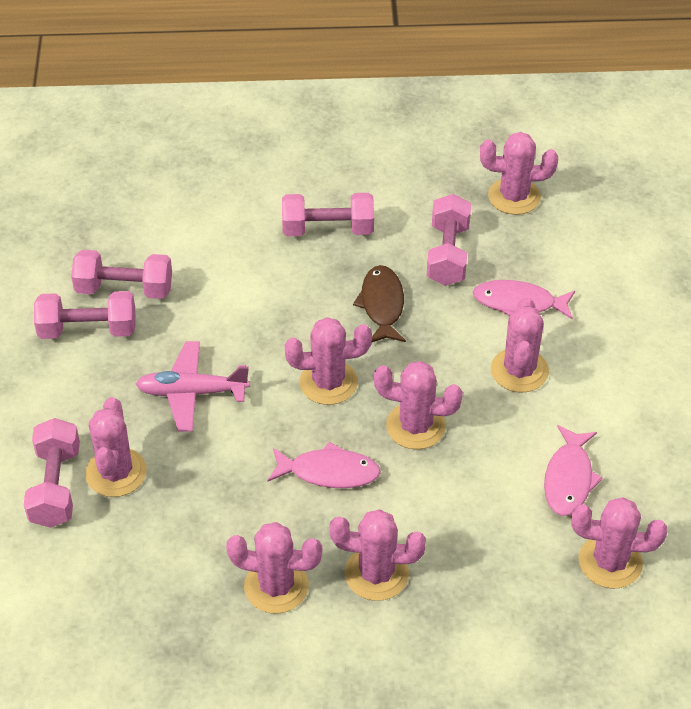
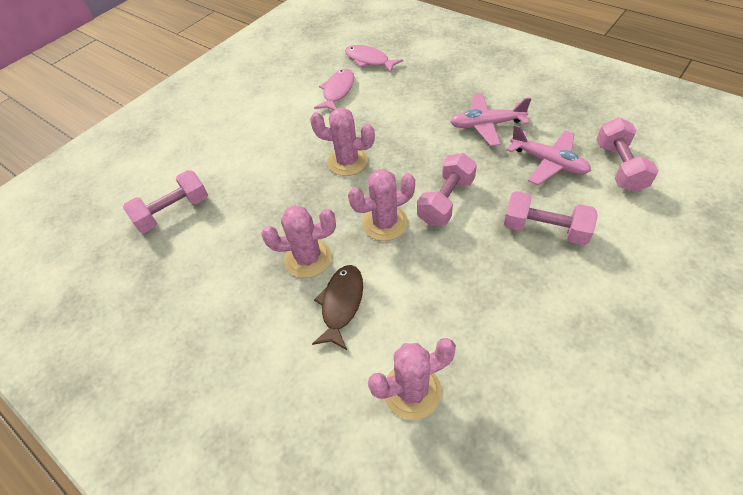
pink cactus: 8 -> 4
pink dumbbell: 5 -> 4
pink fish: 3 -> 2
pink plane: 1 -> 2

